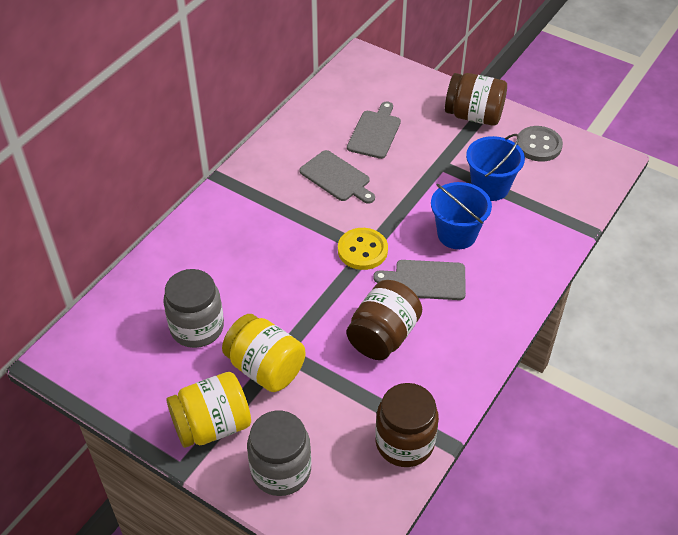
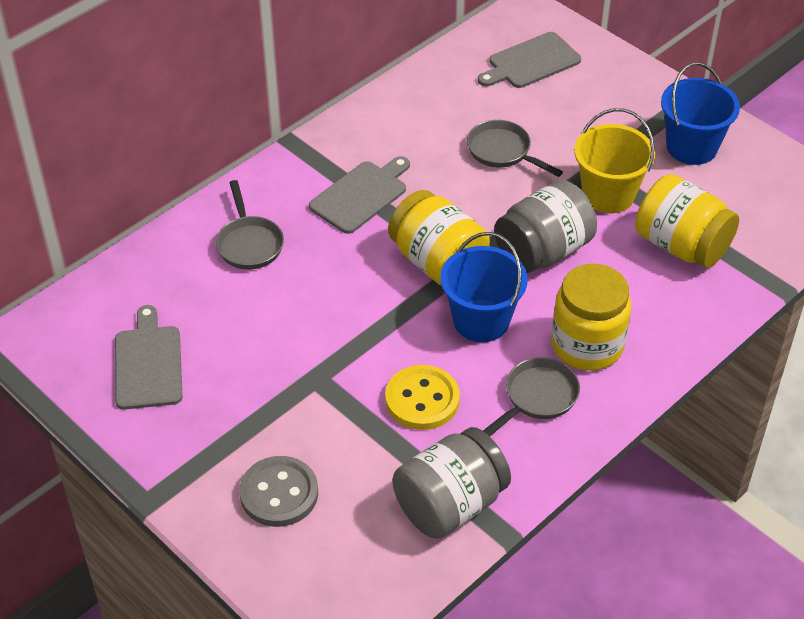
brown jar: 3 -> 0
grey pan: 0 -> 3
yellow bucket: 0 -> 1
yellow jar: 2 -> 3

